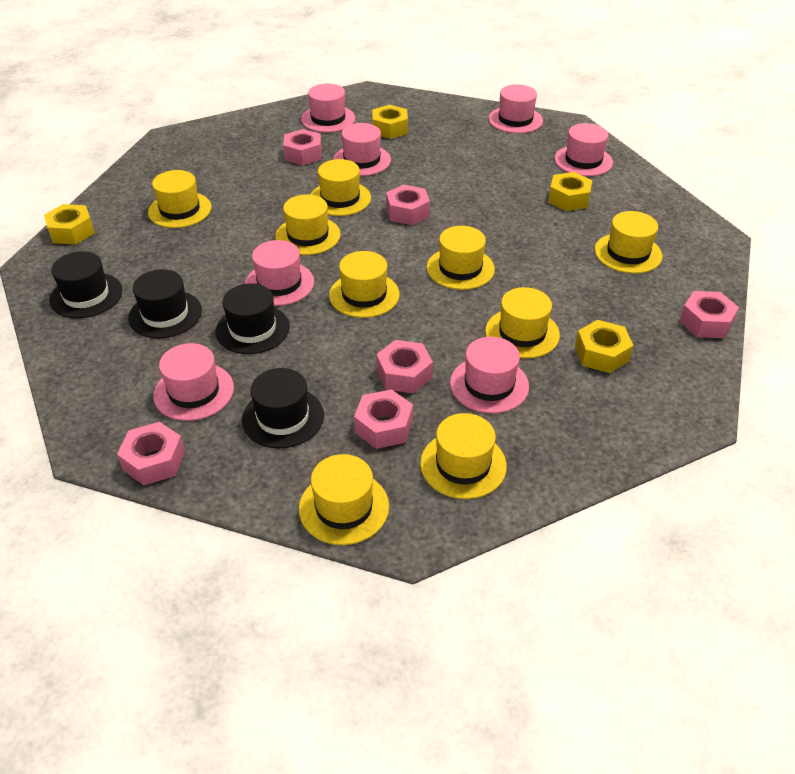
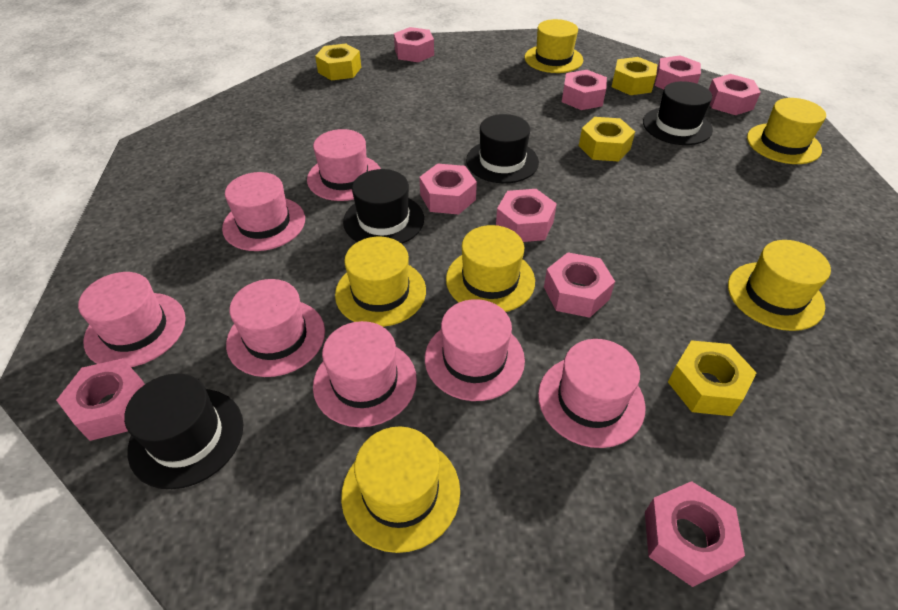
pink nut: 6 -> 9
yellow hat: 9 -> 6

